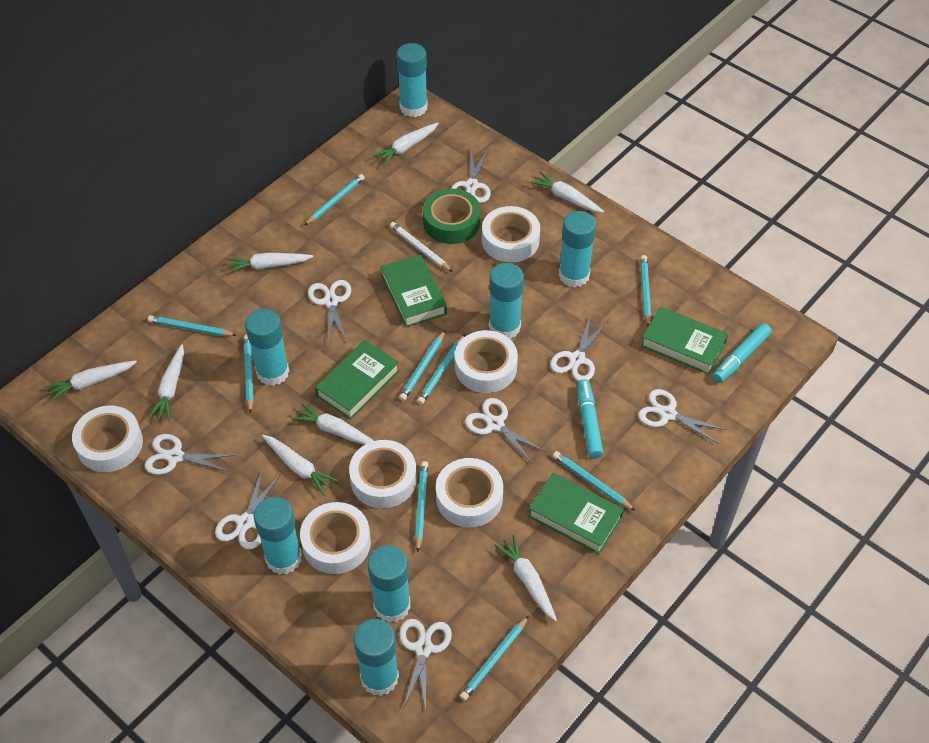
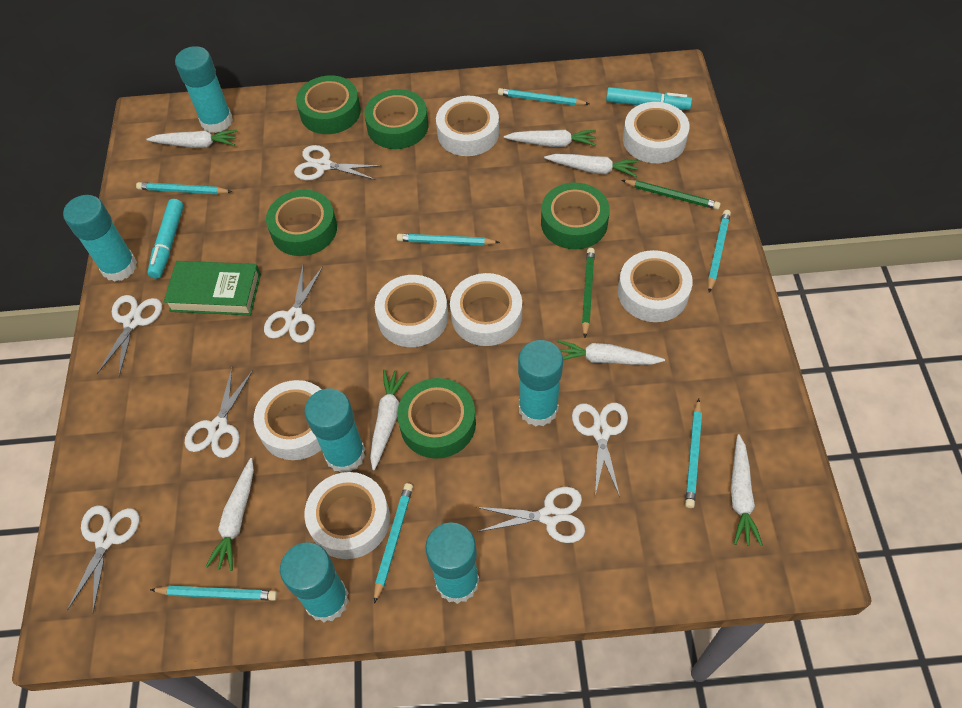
green book: 4 -> 1
green pencil: 0 -> 2
green tape: 1 -> 5
turquoise glue stick: 7 -> 6
turquoise pencil: 9 -> 7
white carrot: 8 -> 7
white pencil: 1 -> 0
white scissors: 8 -> 7
white tape: 6 -> 7

